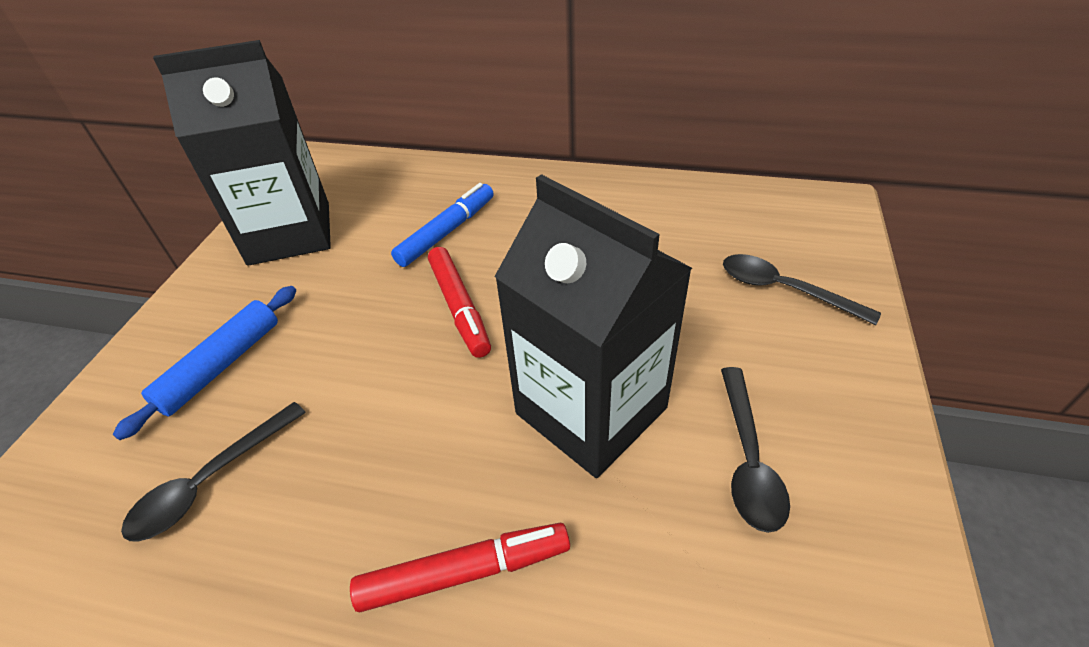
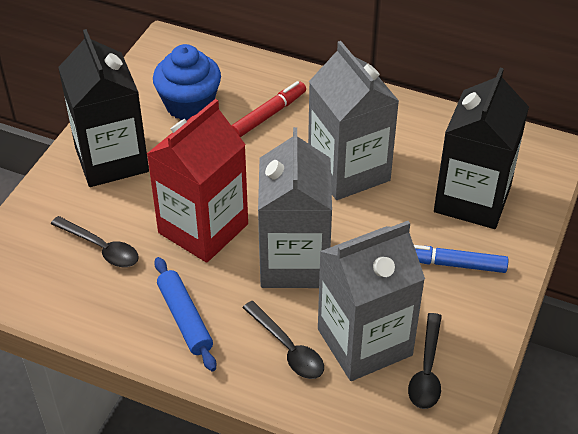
blue cupcake: 0 -> 1
grey carton: 0 -> 3
red carton: 0 -> 1
red marker: 2 -> 1

